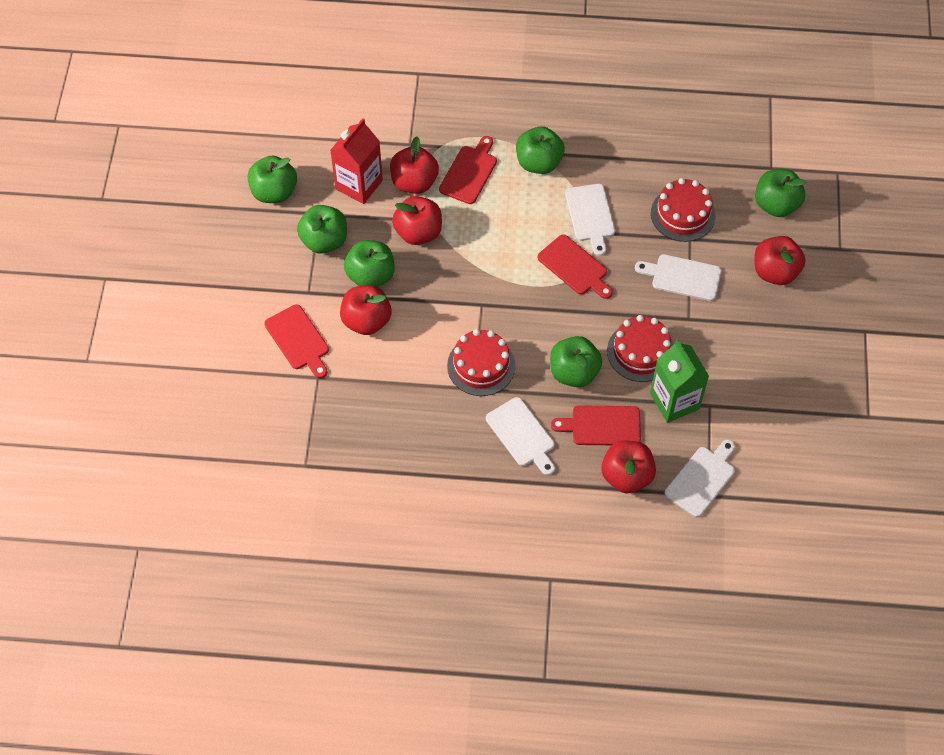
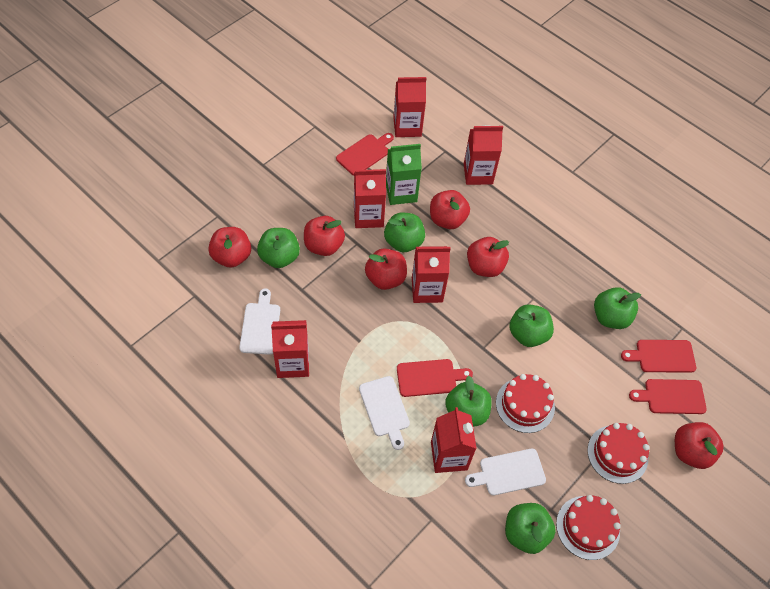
red apple: 5 -> 6
red carton: 1 -> 6
white cutting board: 4 -> 3

